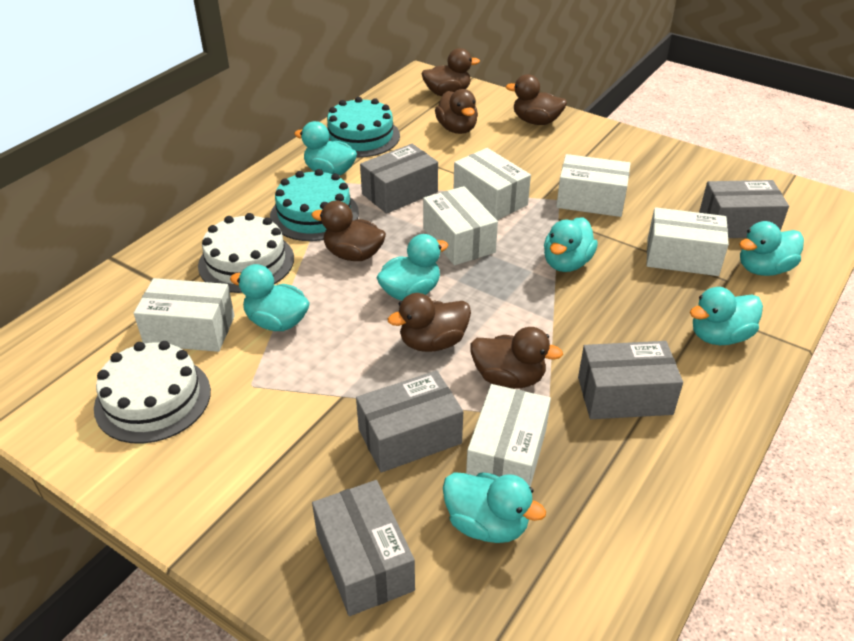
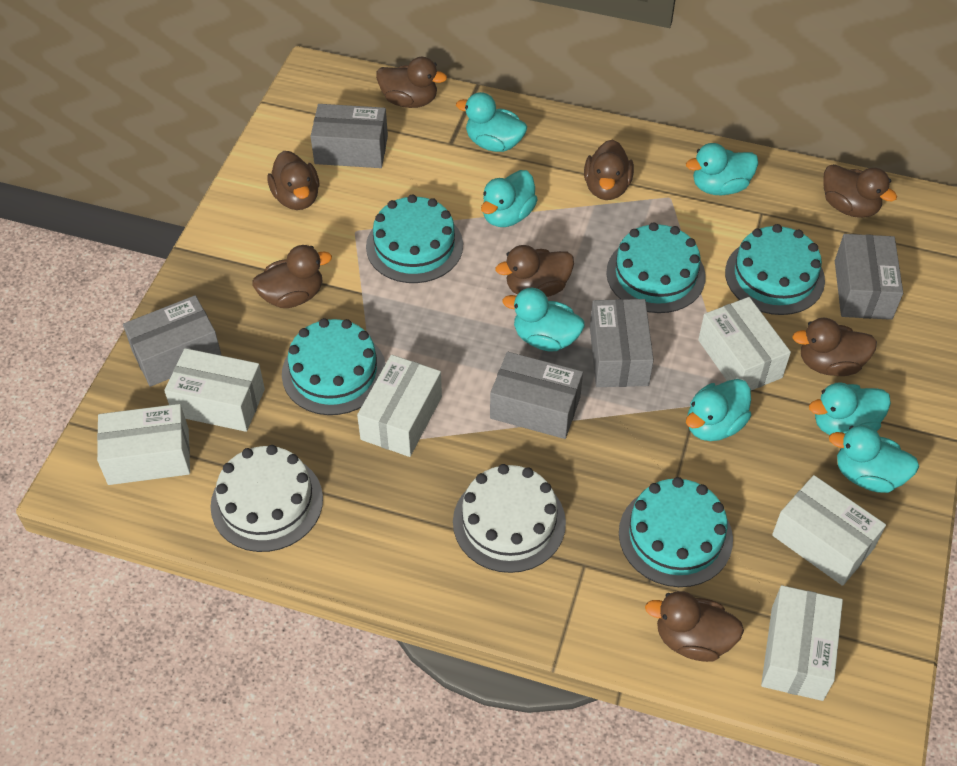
brown duck: 6 -> 8
turquoise cake: 2 -> 5

